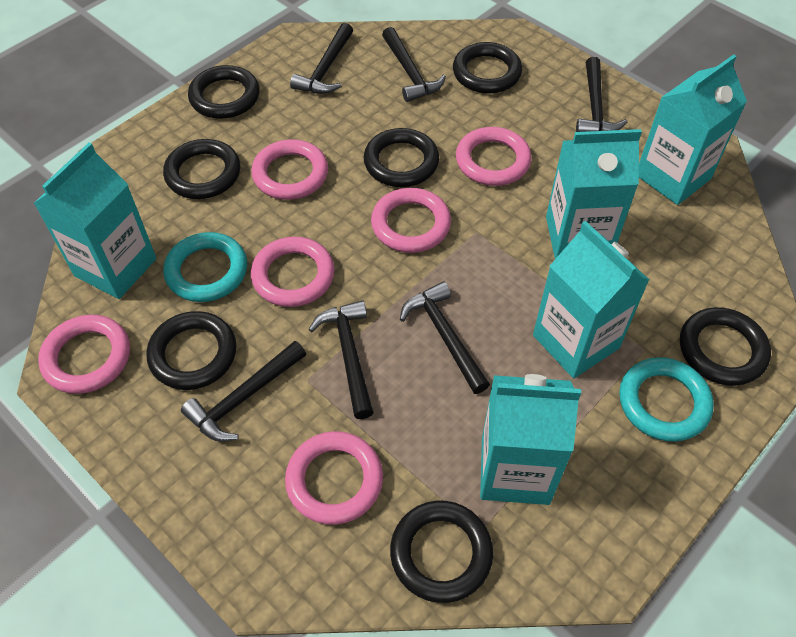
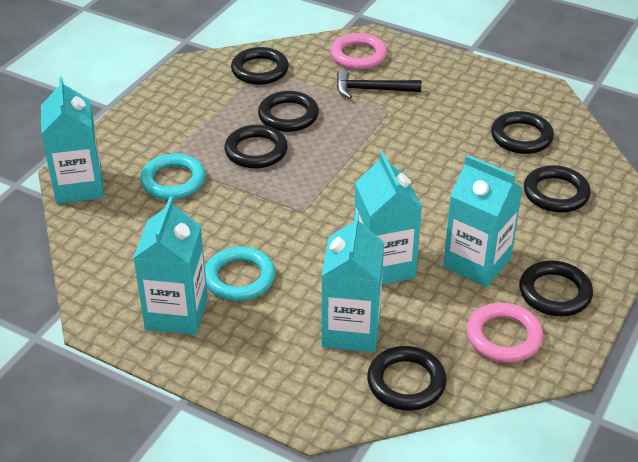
black hammer: 6 -> 1
pink ring: 6 -> 2

